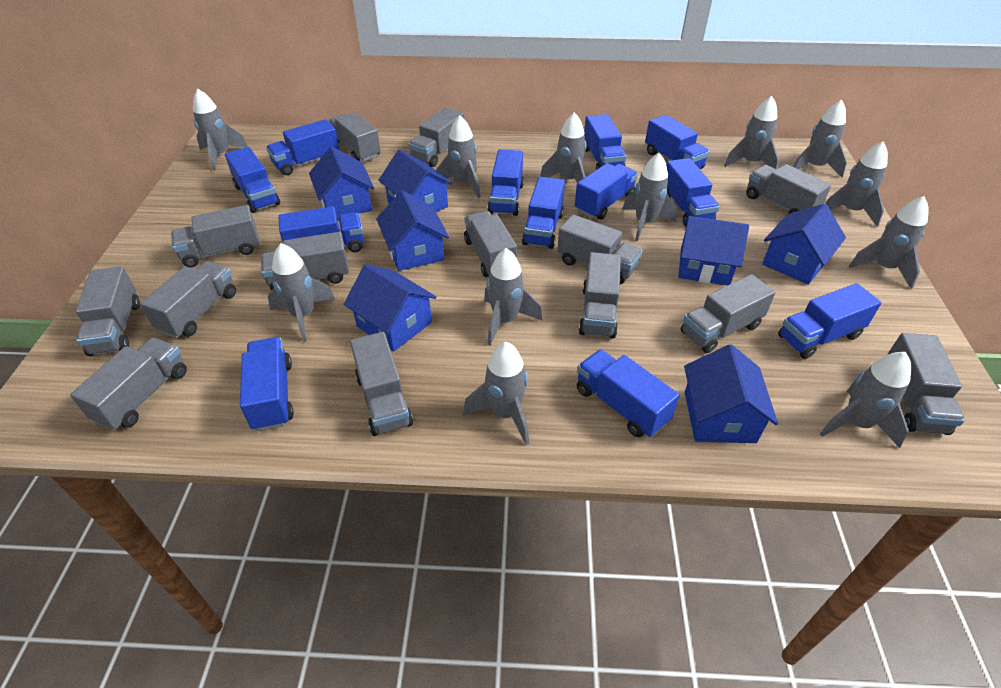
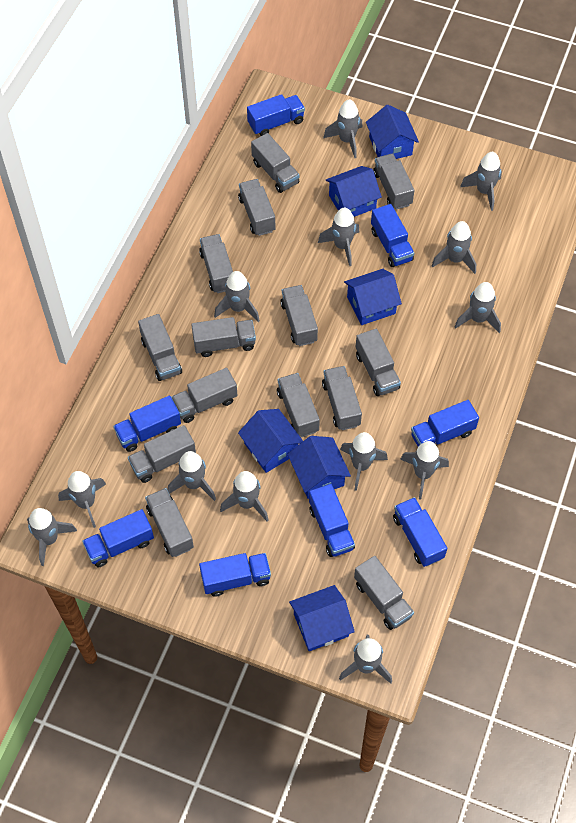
blue house: 7 -> 6
blue truck: 12 -> 8
grey rocket: 12 -> 13

